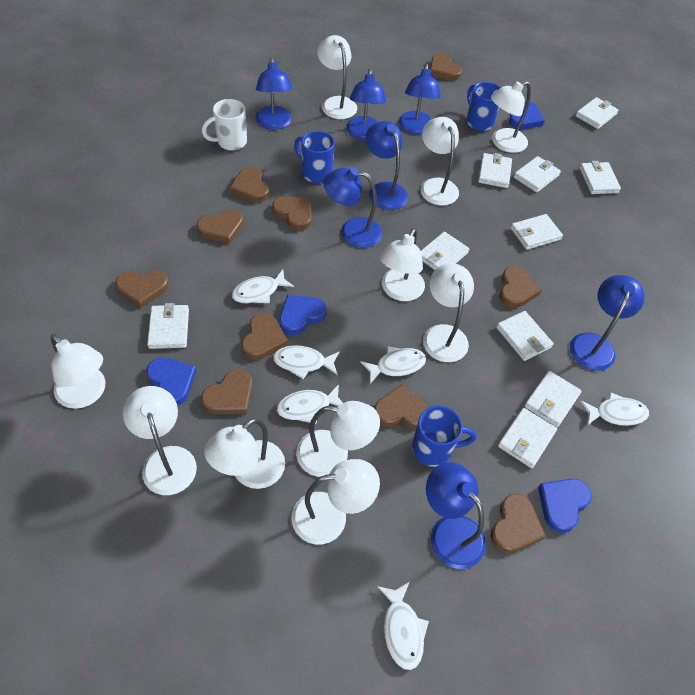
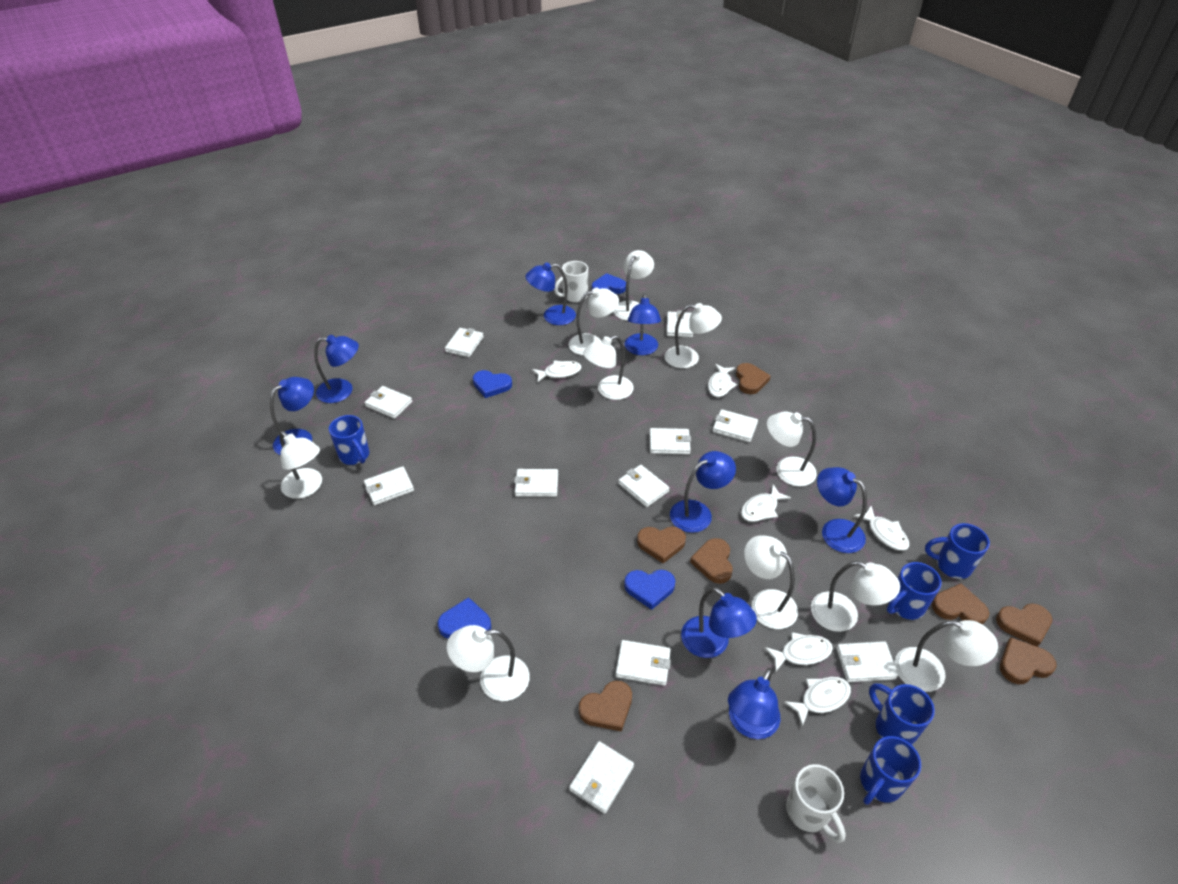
blue lamp: 7 -> 8
blue mug: 3 -> 5
brown heart: 10 -> 7
white mug: 1 -> 2
white wallet: 10 -> 11

